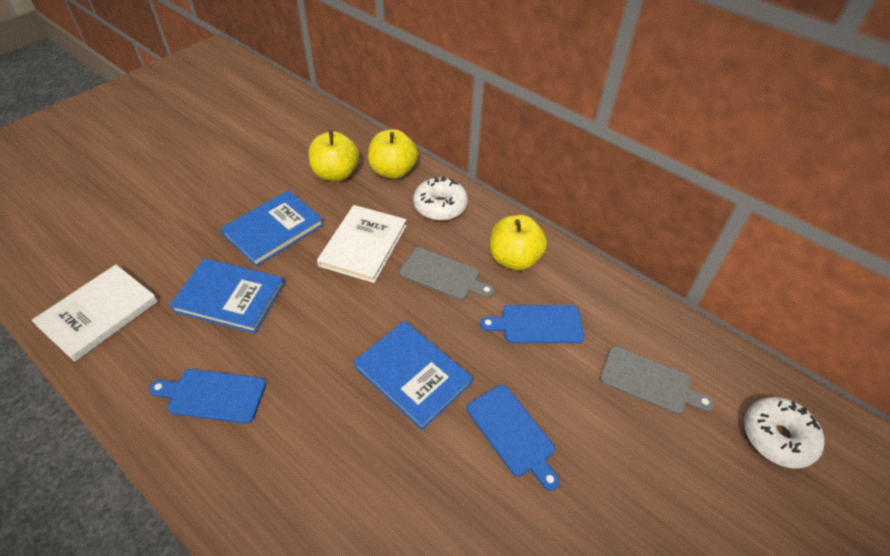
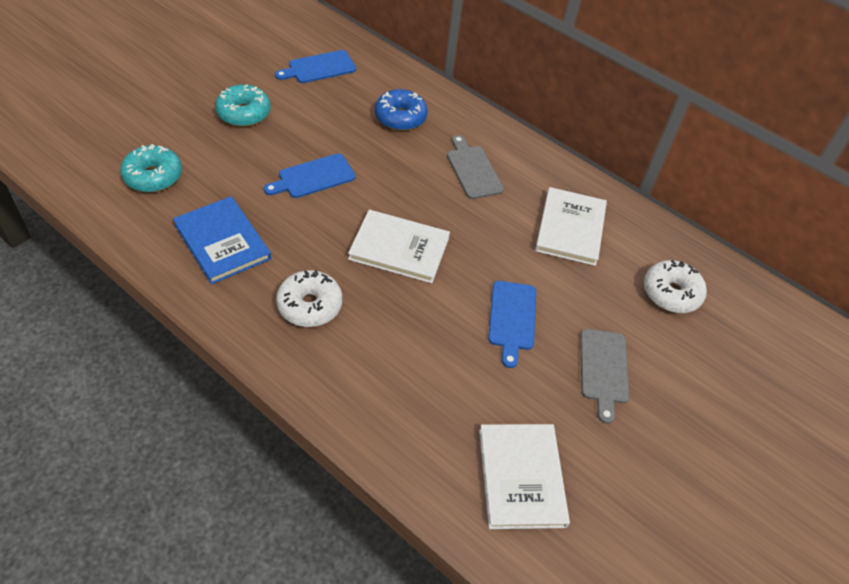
blue book: 3 -> 1
blue donut: 0 -> 1
turquoise donut: 0 -> 2
white book: 2 -> 3
yellow apple: 3 -> 0

